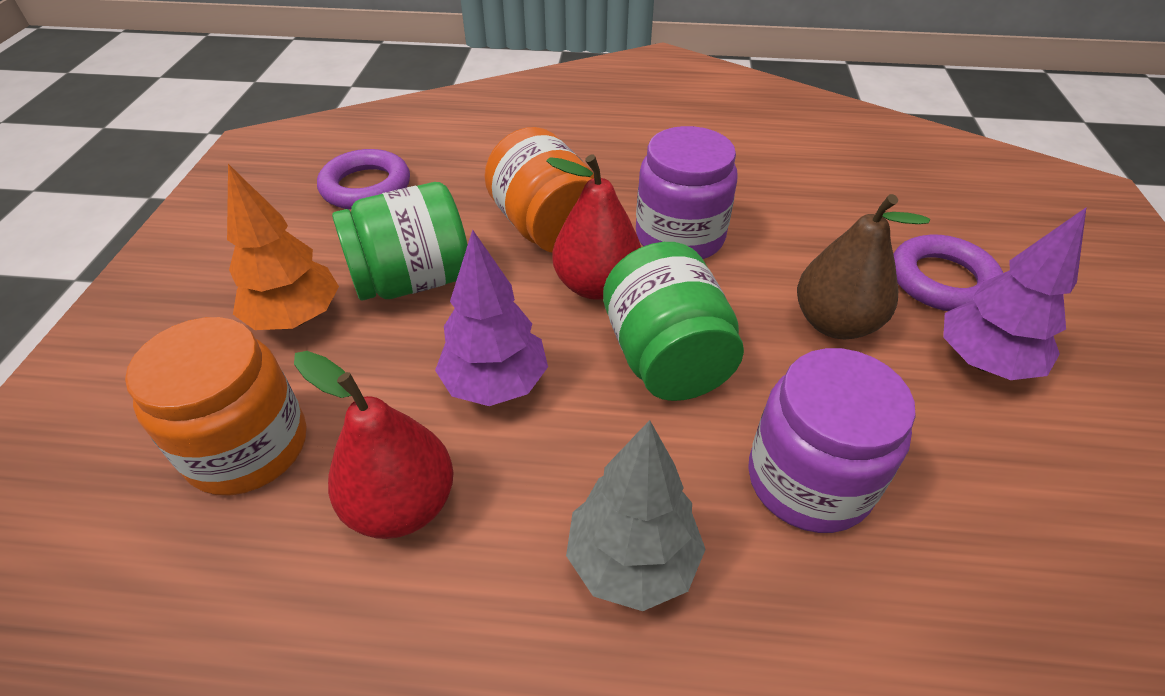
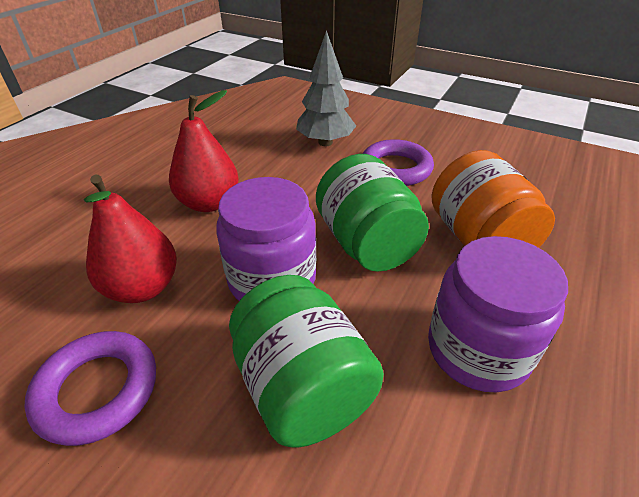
brown pear: 1 -> 0
orange jar: 2 -> 1
orange tree: 1 -> 0
purple tree: 2 -> 0

